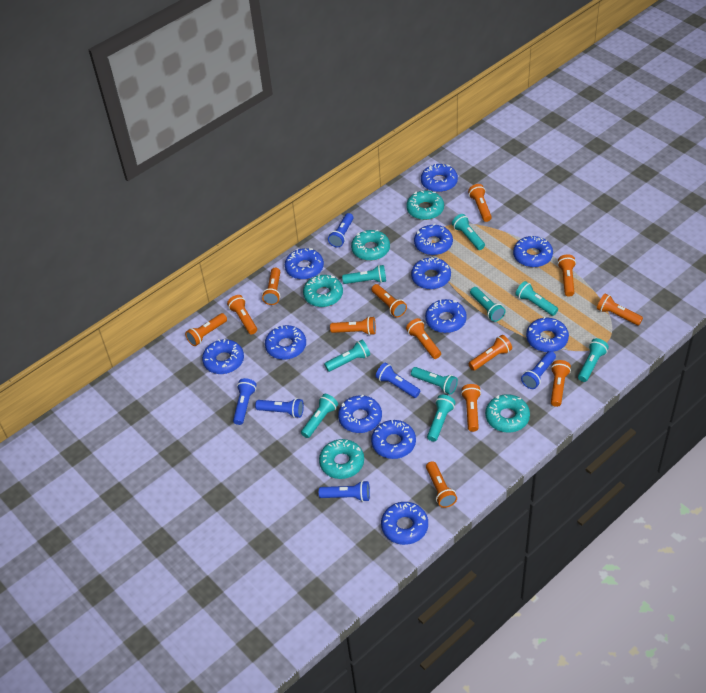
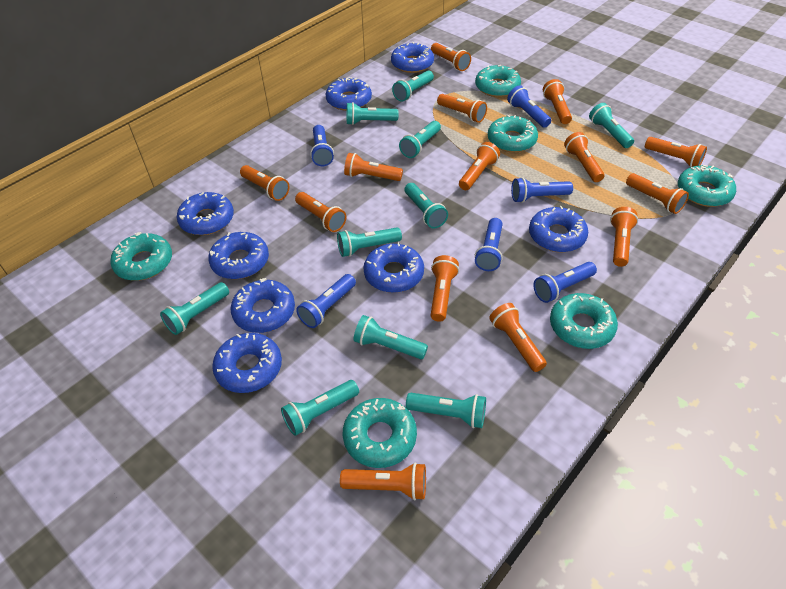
blue donut: 12 -> 8
orange flashlight: 13 -> 14
turquoise donut: 5 -> 6
turquoise flashlight: 9 -> 10

